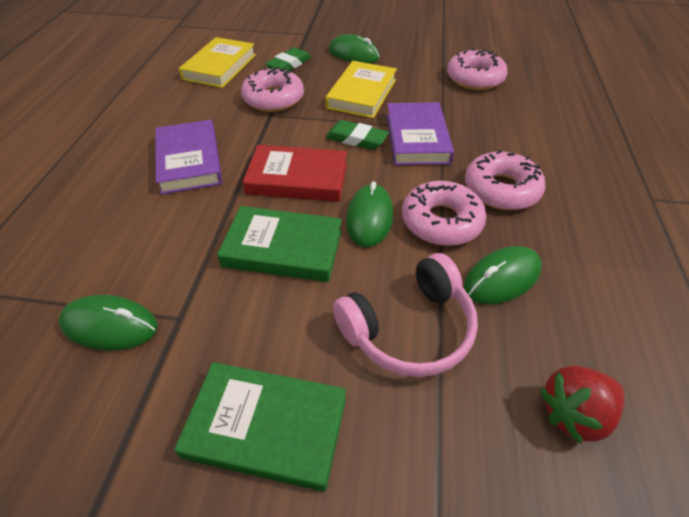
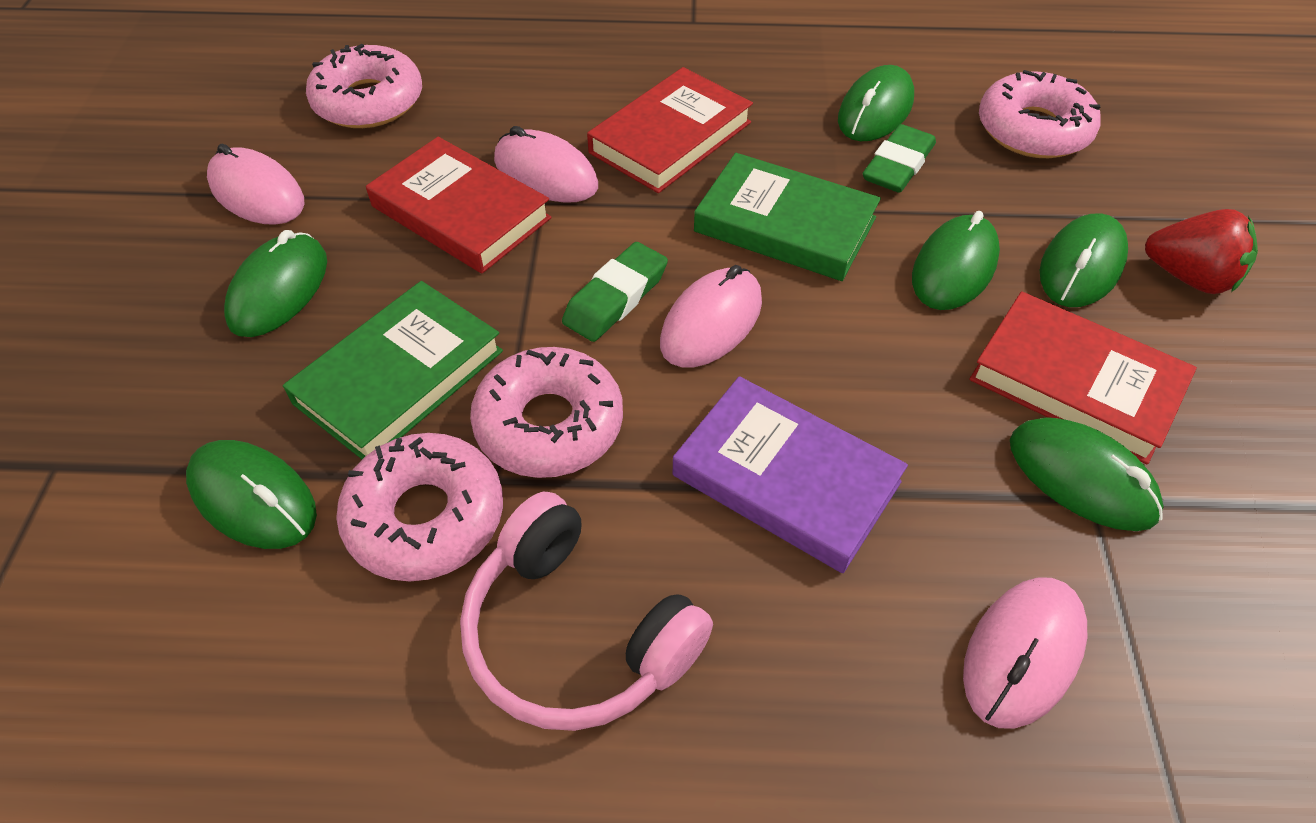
green mouse: 4 -> 6
pink mouse: 0 -> 4
purple book: 2 -> 1
red book: 1 -> 3
yellow book: 2 -> 0

